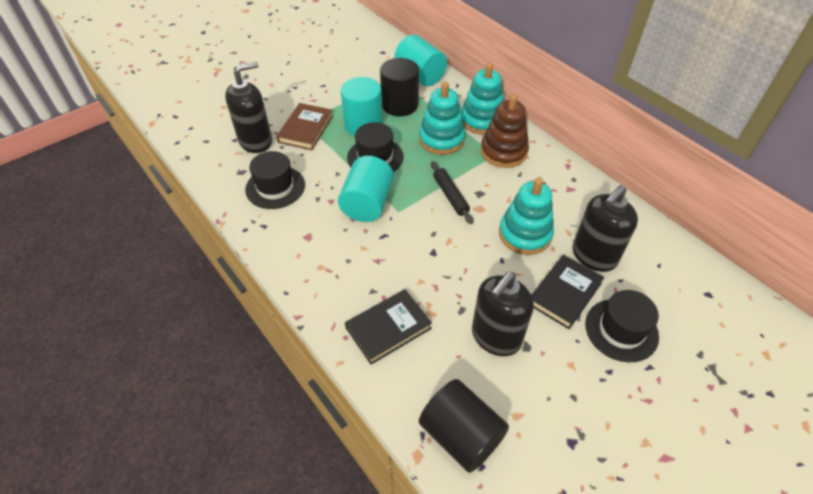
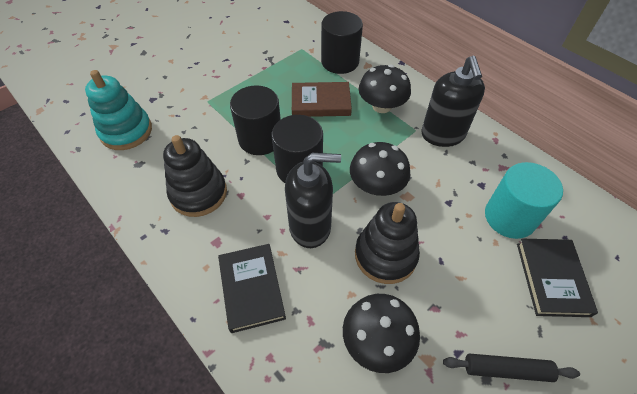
black cylinder: 2 -> 3
black hat: 3 -> 0
black mushroom: 0 -> 3
black soap dispenser: 3 -> 2
black stacking toy: 0 -> 2
brown stacking toy: 1 -> 0
turquoise cylinder: 3 -> 1
turquoise stacking toy: 3 -> 1

